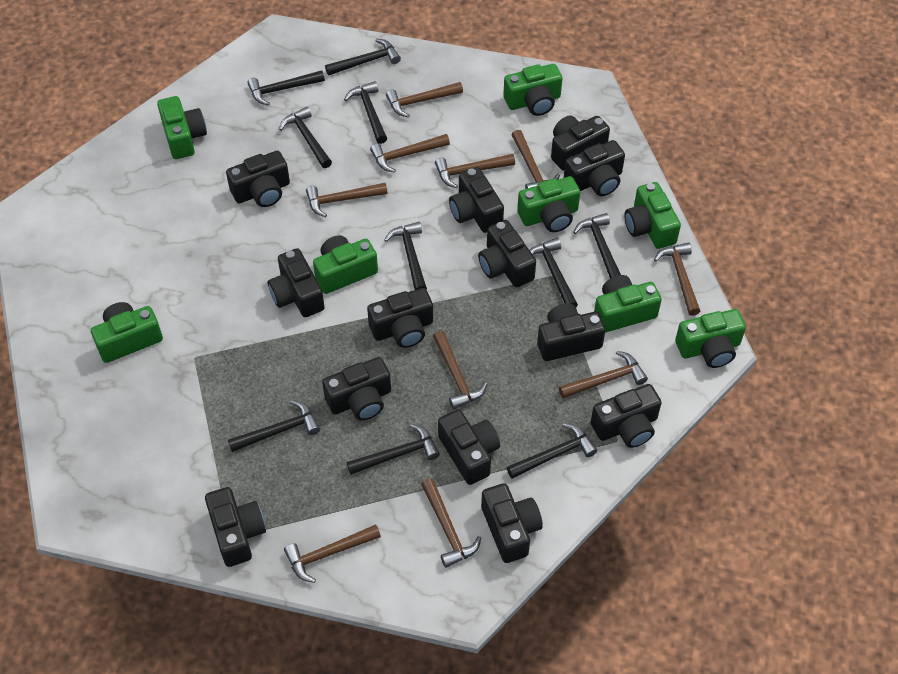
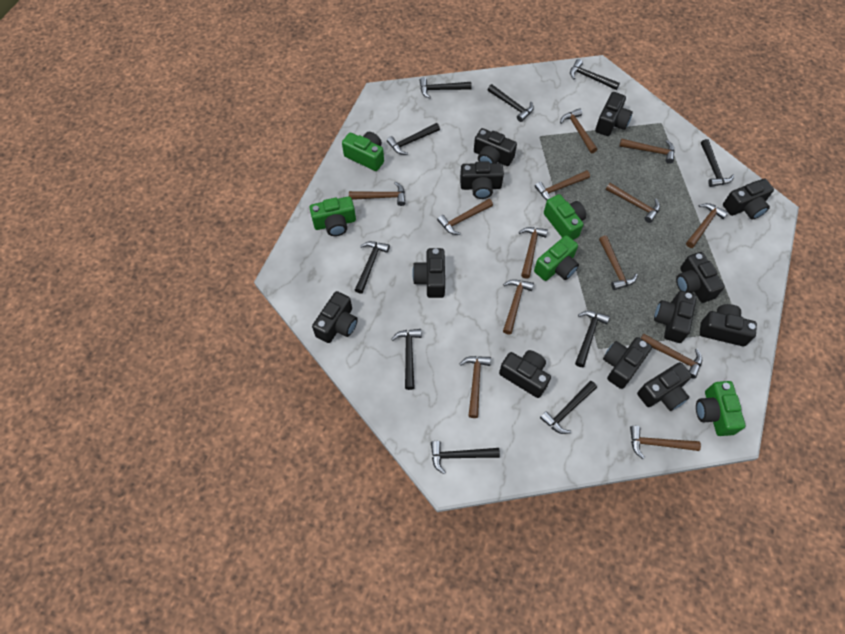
black camera: 13 -> 12
brown hammer: 10 -> 13
green camera: 8 -> 5

